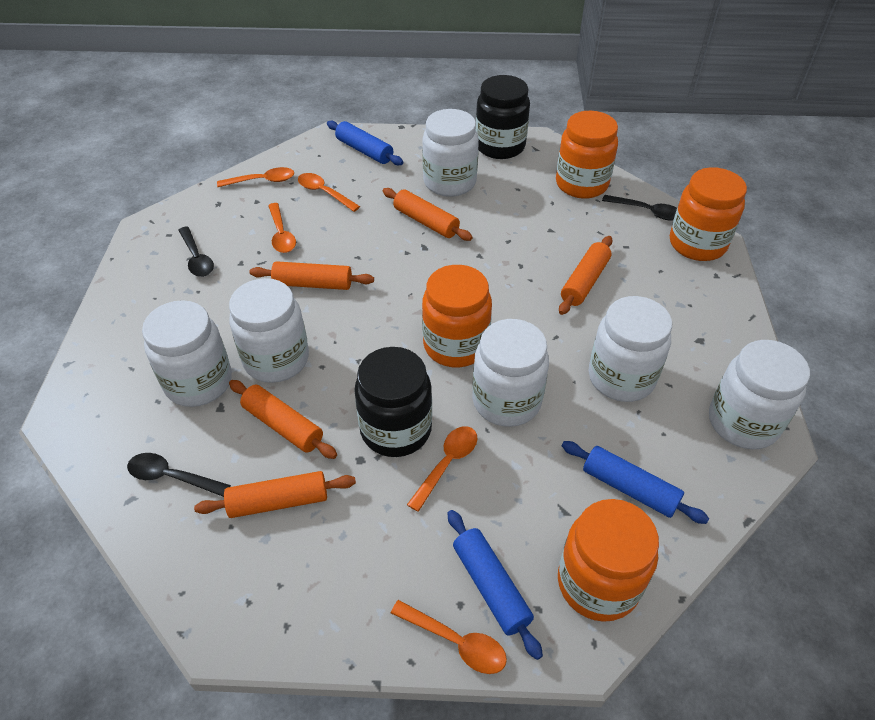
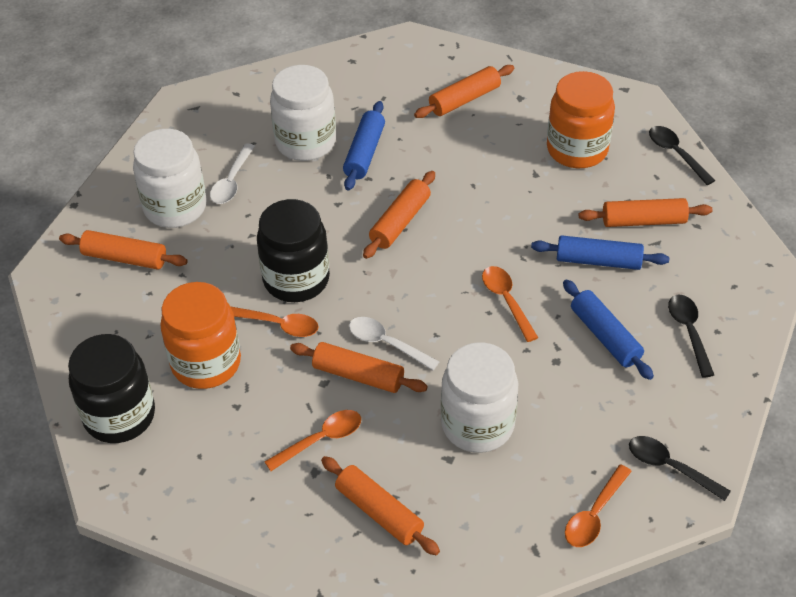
orange jar: 4 -> 2
orange rolling pin: 5 -> 6
orange spoon: 5 -> 4
white jar: 6 -> 3
white spoon: 0 -> 2

